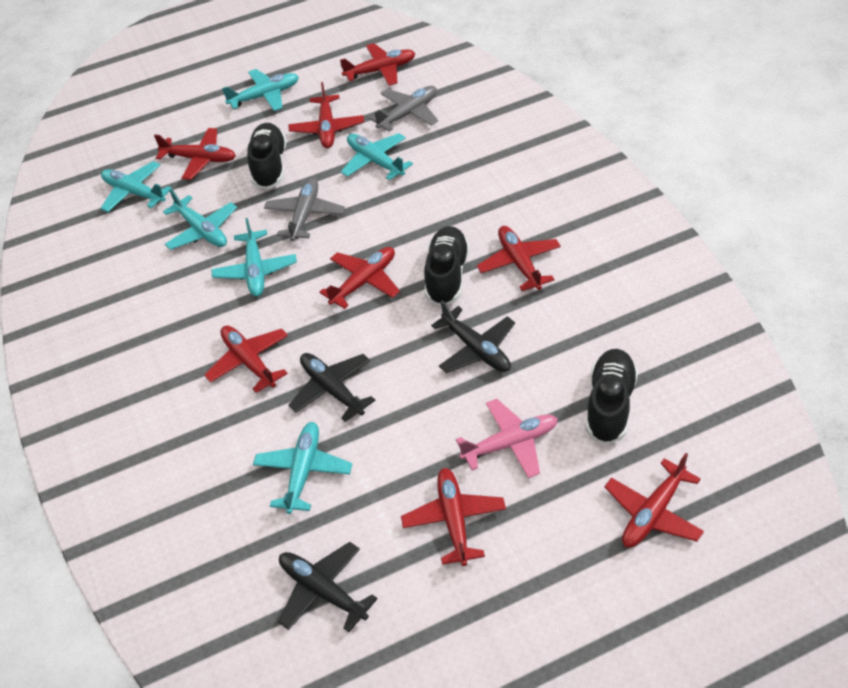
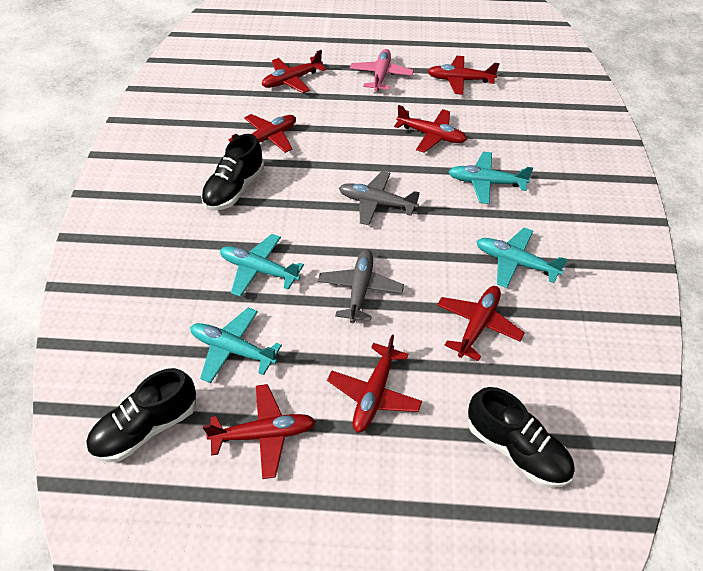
black plane: 3 -> 0
red plane: 8 -> 7
turquoise plane: 6 -> 4

